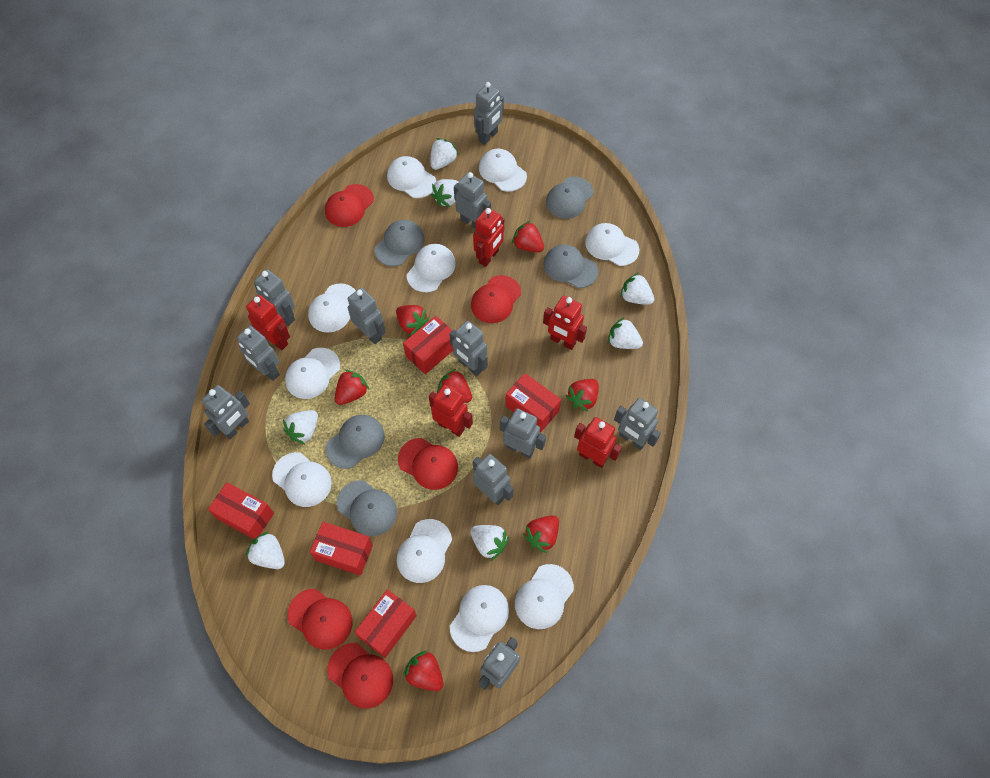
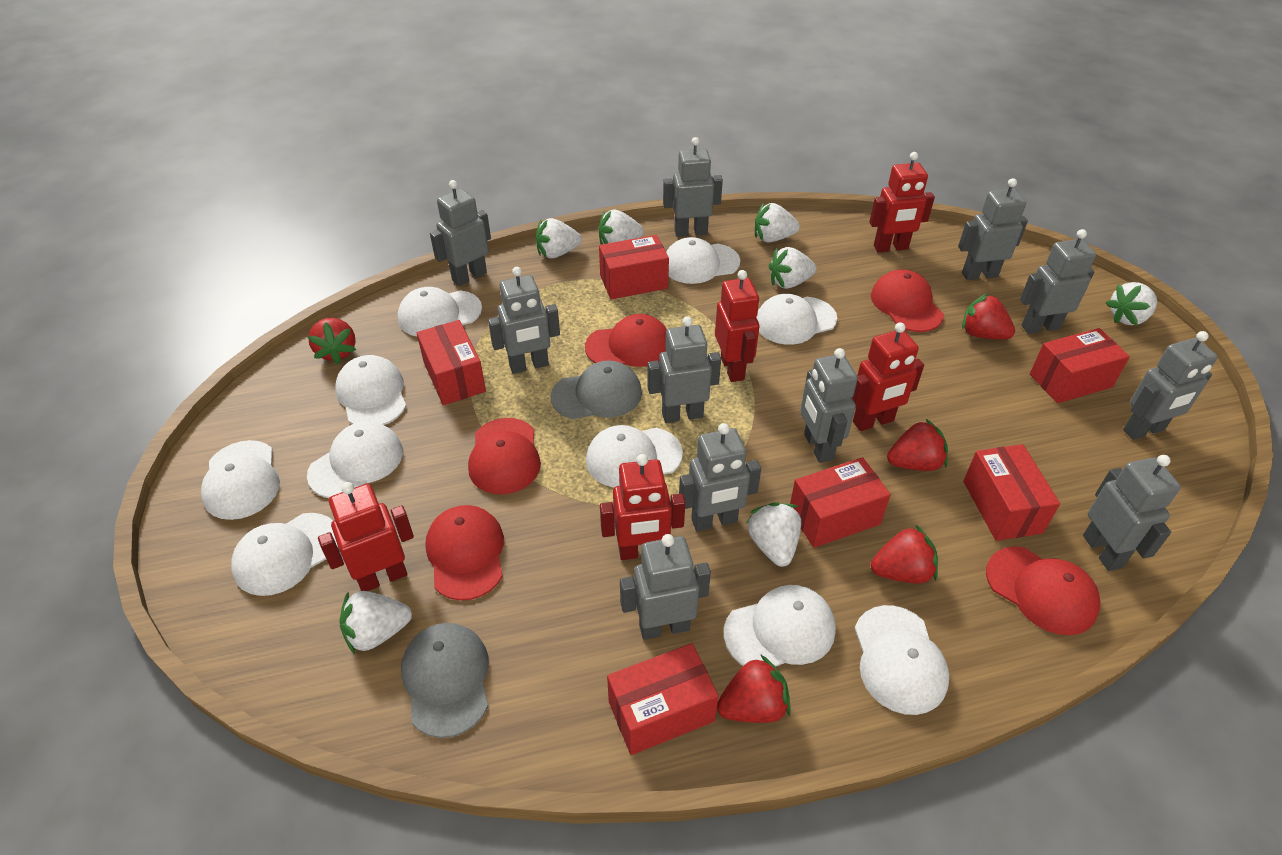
grey cap: 5 -> 2
red box: 5 -> 6
red strawberry: 7 -> 5

